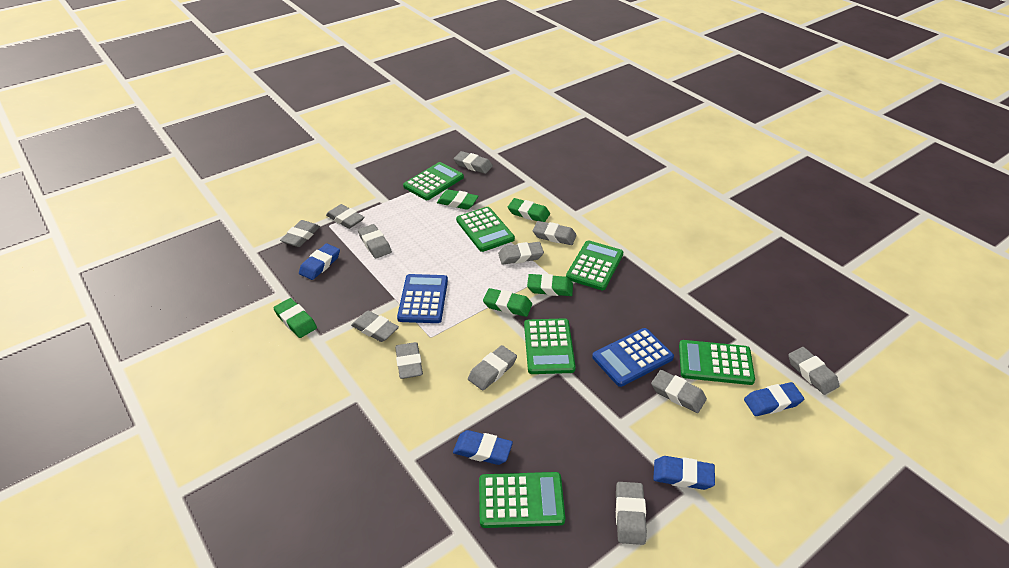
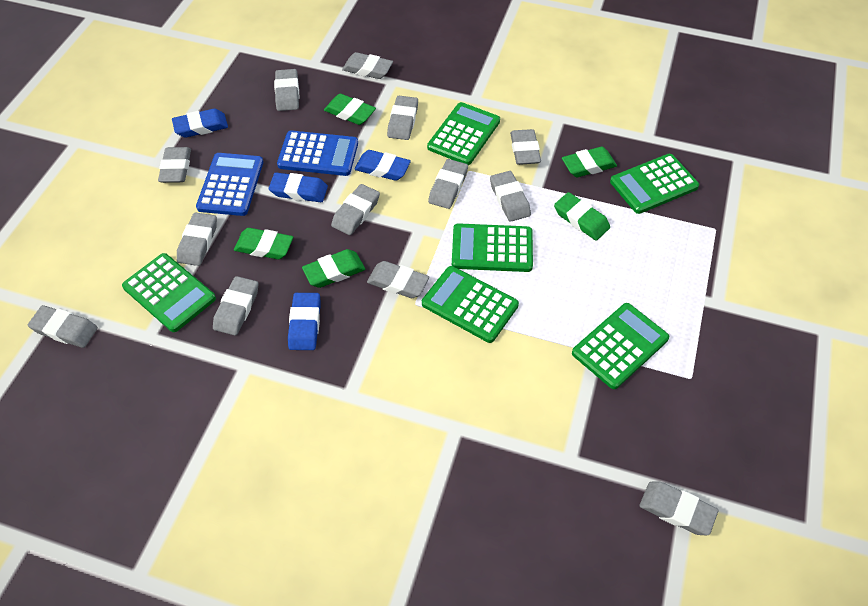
grey eraser: 12 -> 13

